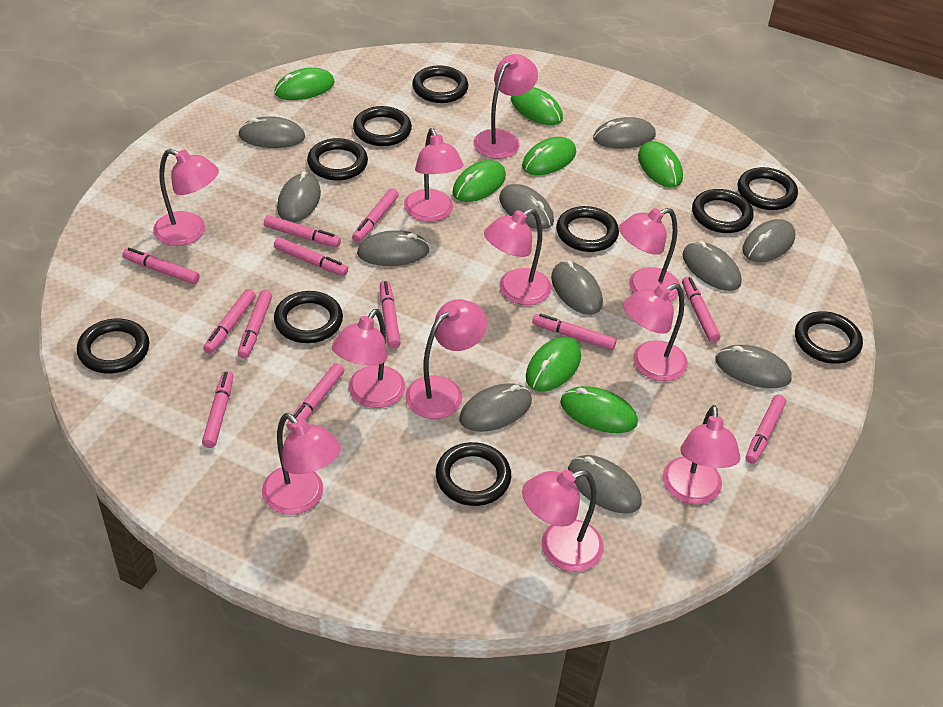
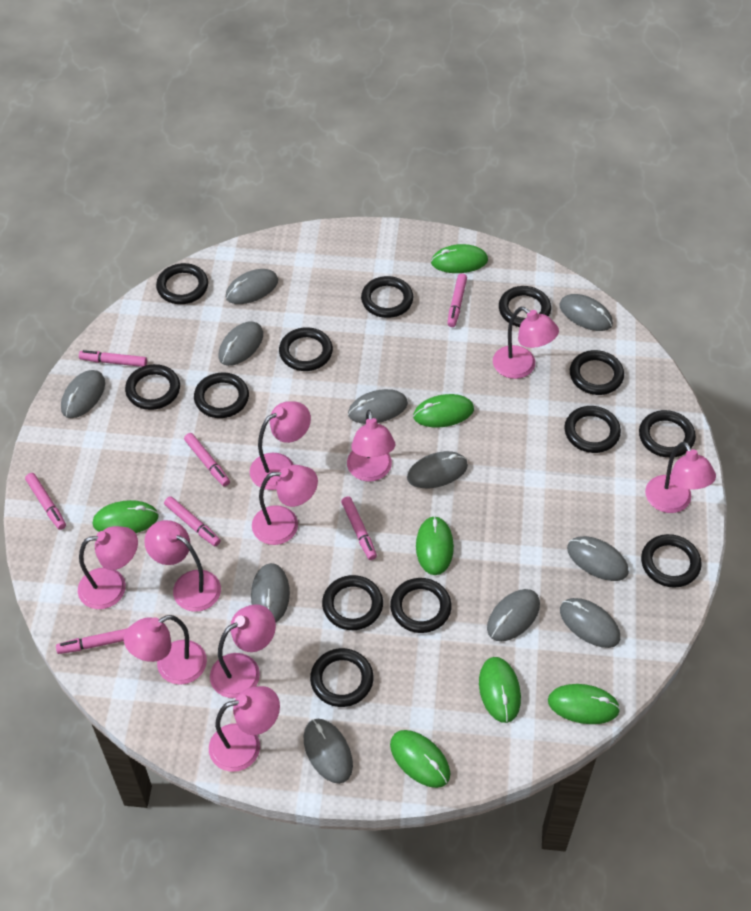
black ring: 10 -> 13
pink lamp: 11 -> 10
pink marker: 12 -> 7

